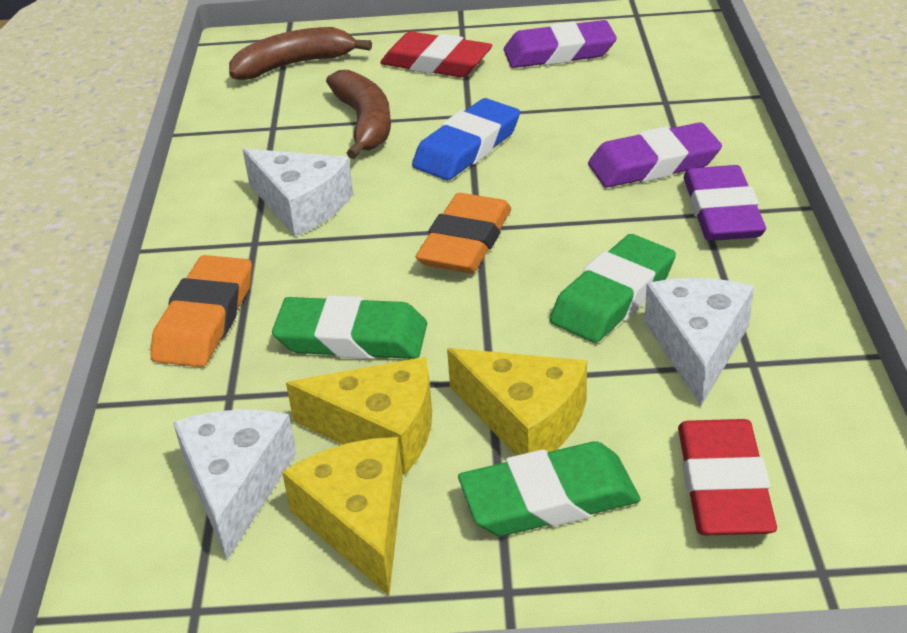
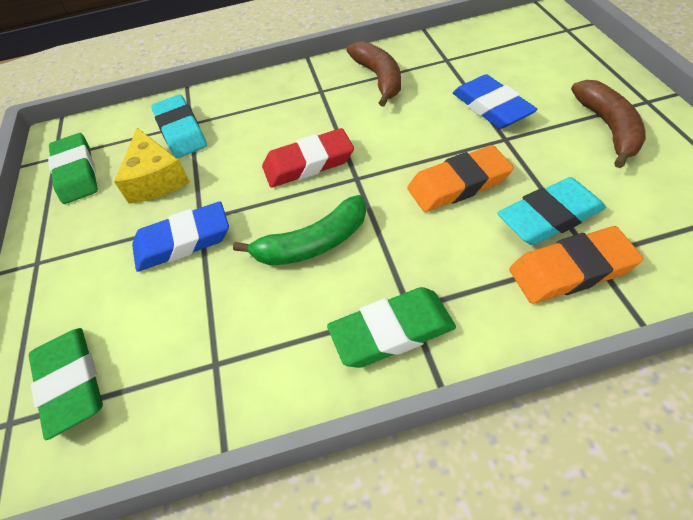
blue eraser: 1 -> 2
green banana: 0 -> 1
purple eraser: 3 -> 0
red eraser: 2 -> 1
turquoise eraser: 0 -> 2
white cheese: 3 -> 0
yellow cheese: 3 -> 1

